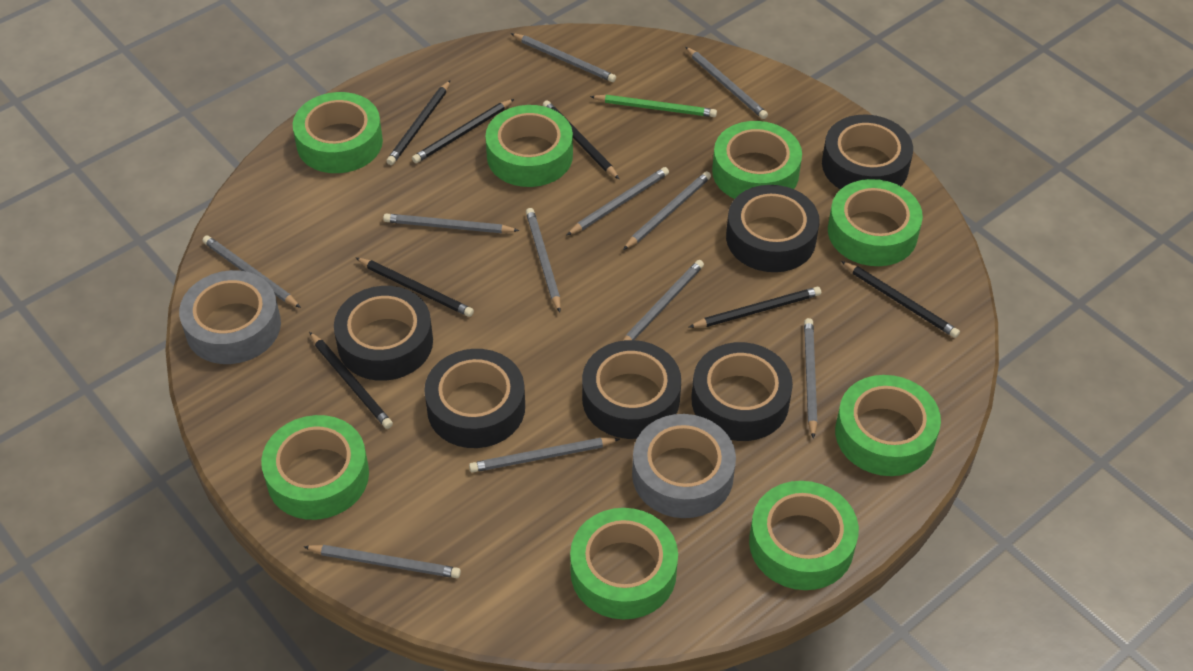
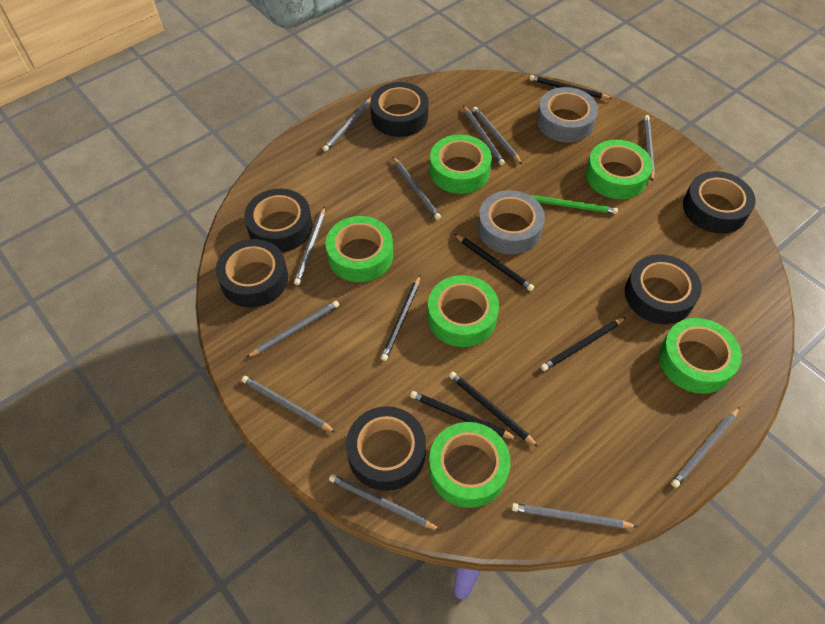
black pencil: 7 -> 6
green tape: 8 -> 6

